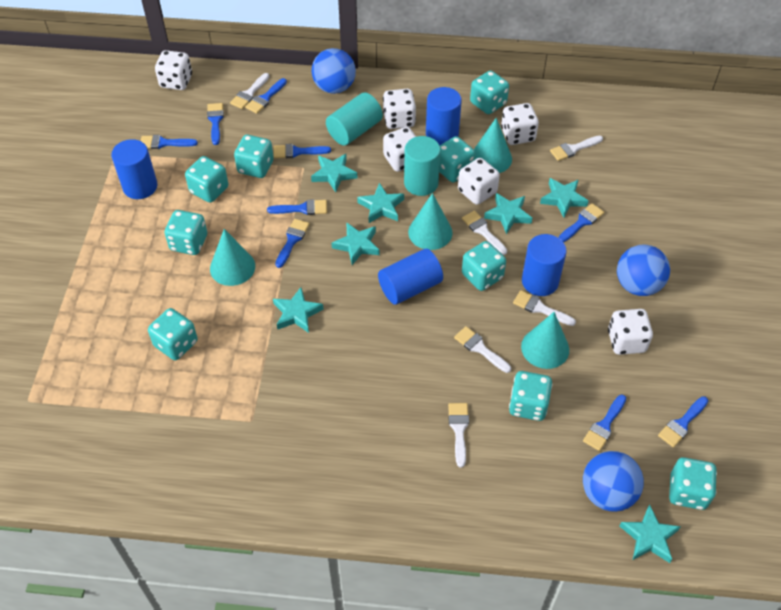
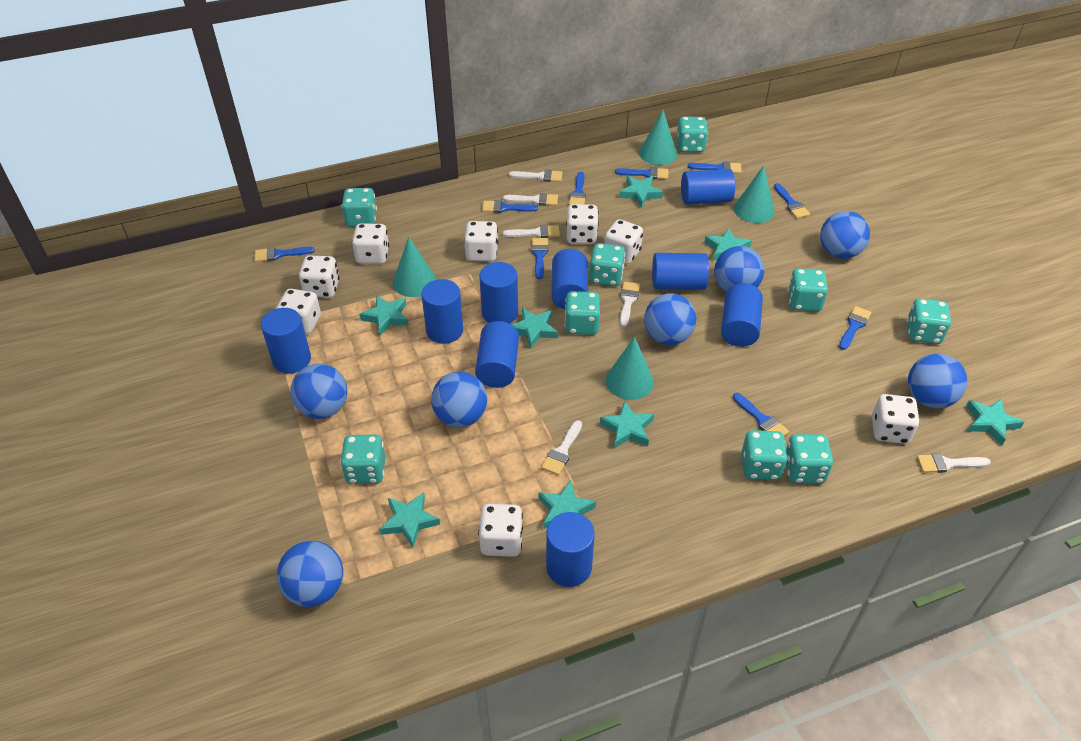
blue ball: 3 -> 7
blue cylinder: 4 -> 9
turquoise cylinder: 2 -> 0
turquoise star: 7 -> 8
white dice: 6 -> 8

